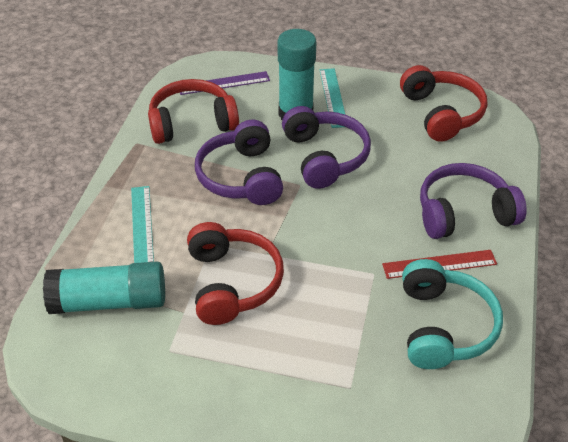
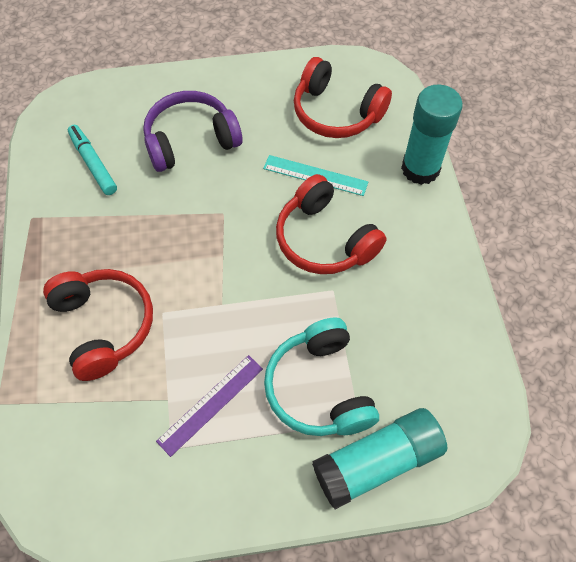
purple headphones: 3 -> 1
red ruler: 1 -> 0
turquoise marker: 0 -> 1
turquoise ruler: 2 -> 1

